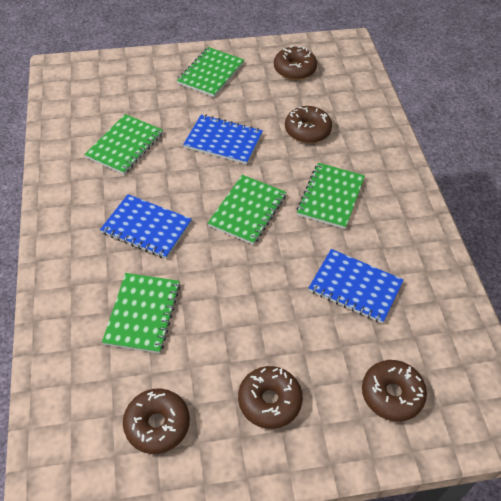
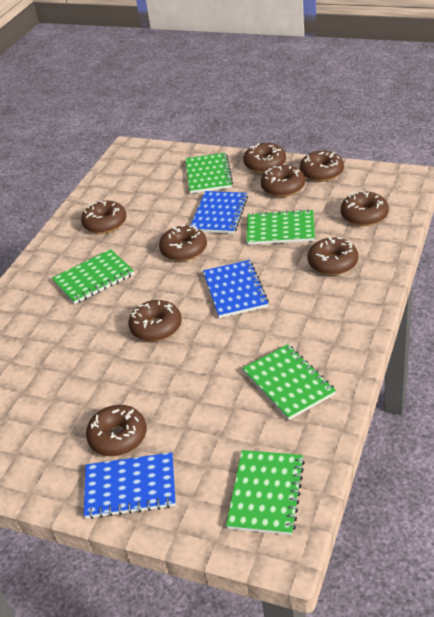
brown donut: 5 -> 9

